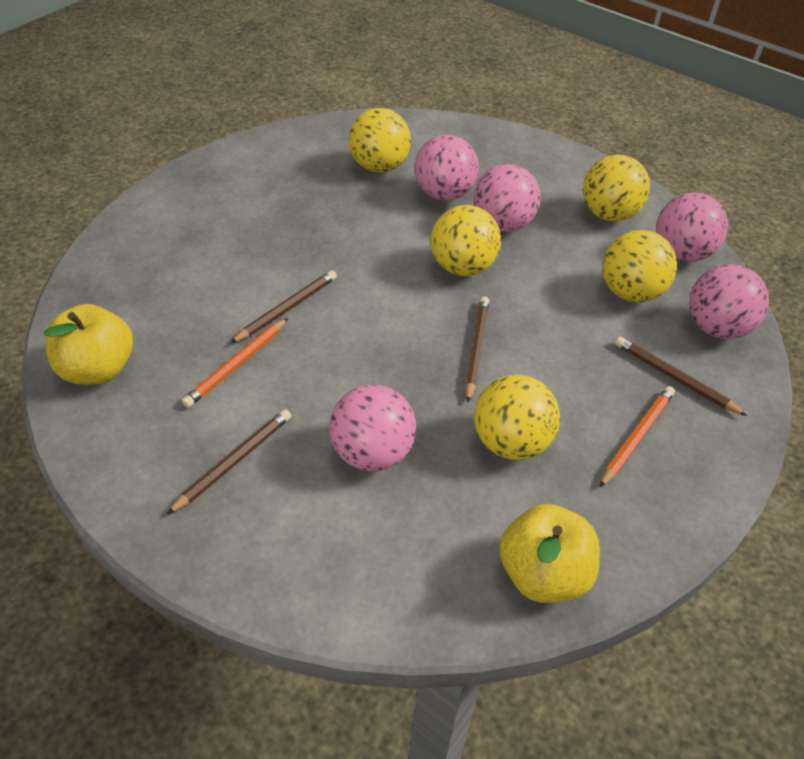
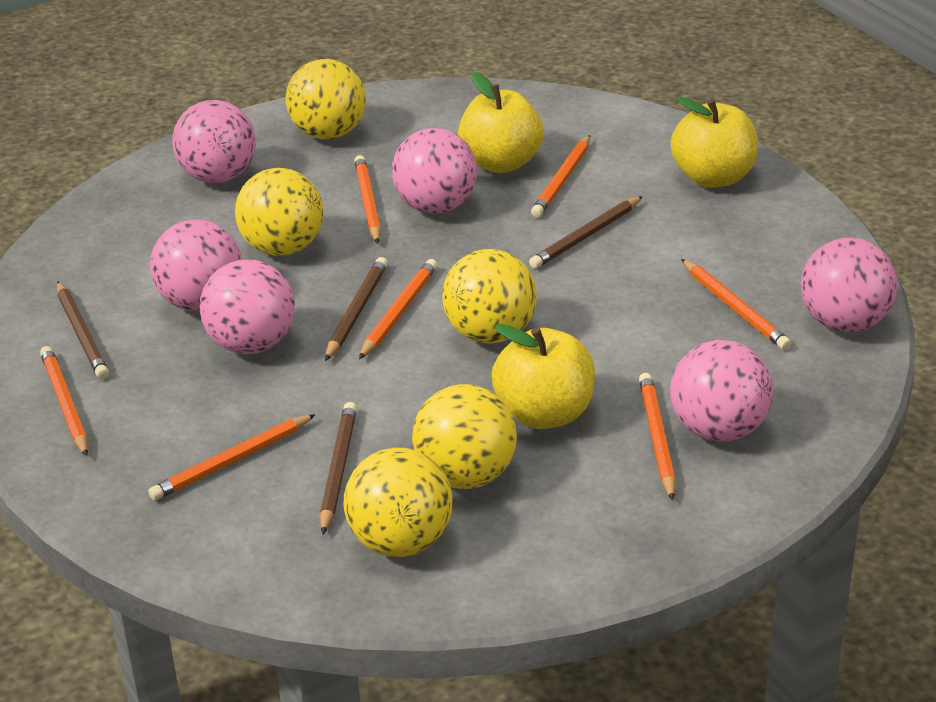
orange pencil: 2 -> 7
pink ball: 5 -> 6
yellow apple: 2 -> 3

